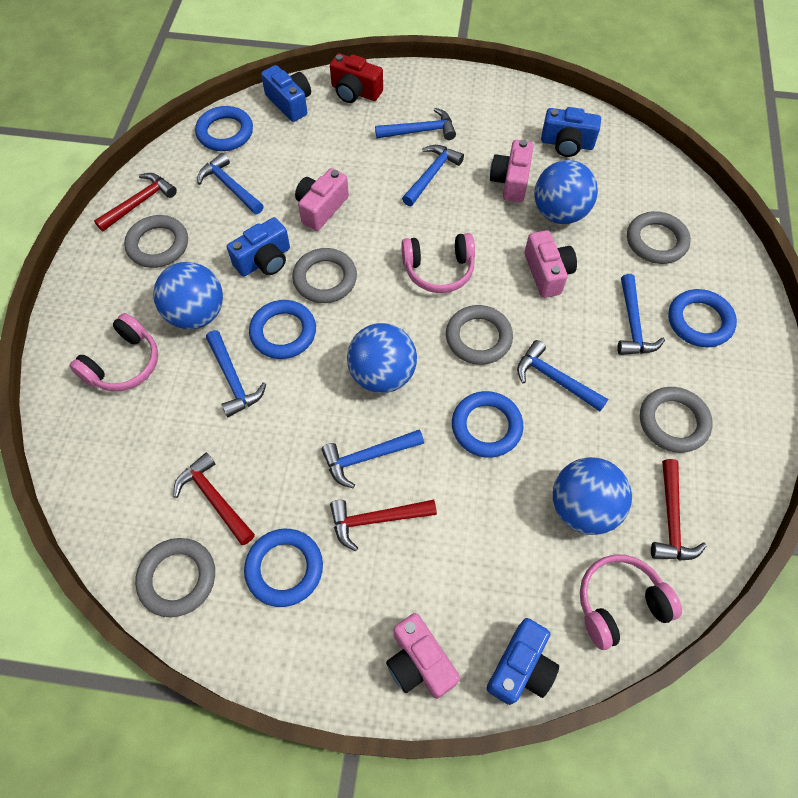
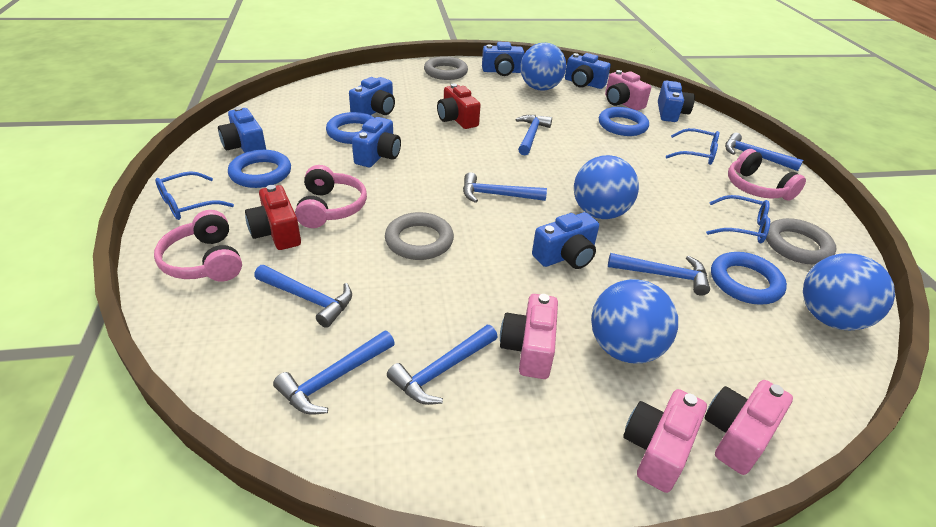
blue camera: 4 -> 7
blue glasses: 0 -> 3
blue ring: 5 -> 4
grey ring: 6 -> 3
red camera: 1 -> 2
red hammer: 4 -> 0

